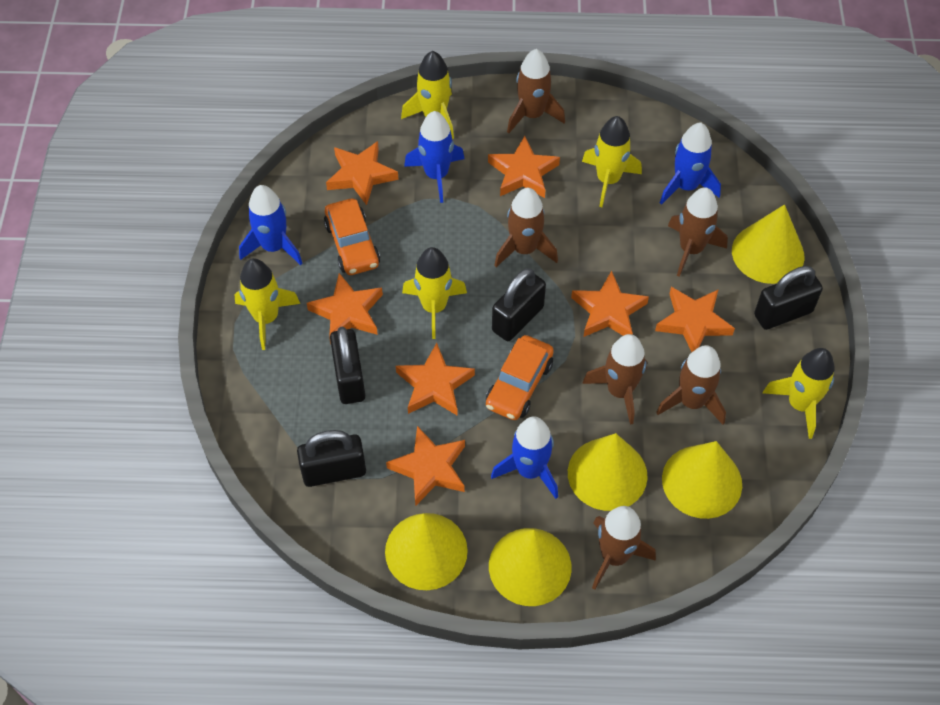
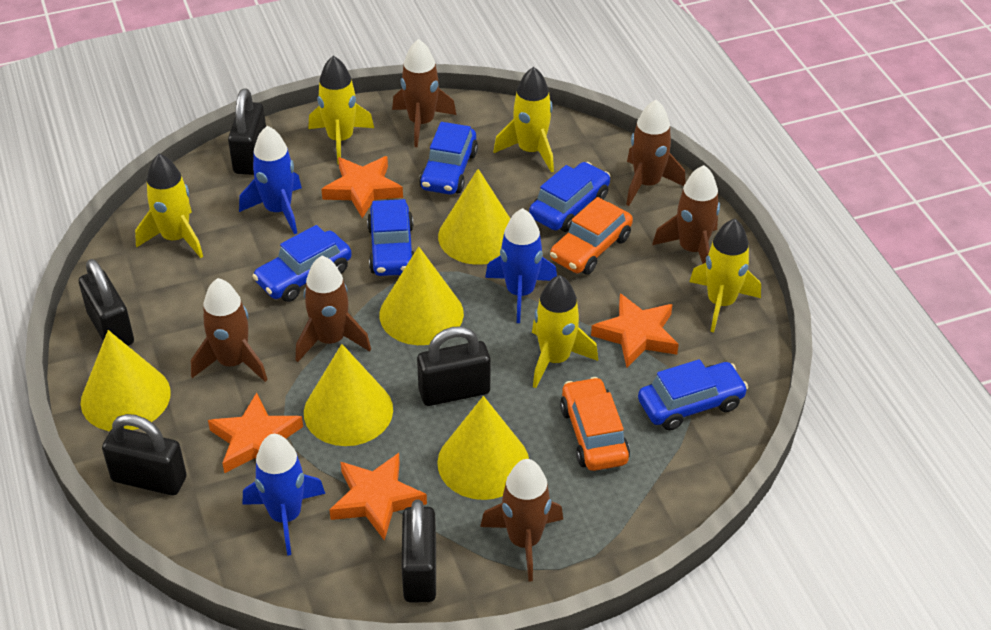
black padlock: 4 -> 5
blue car: 0 -> 5
blue rocket: 4 -> 3
orange star: 7 -> 4

